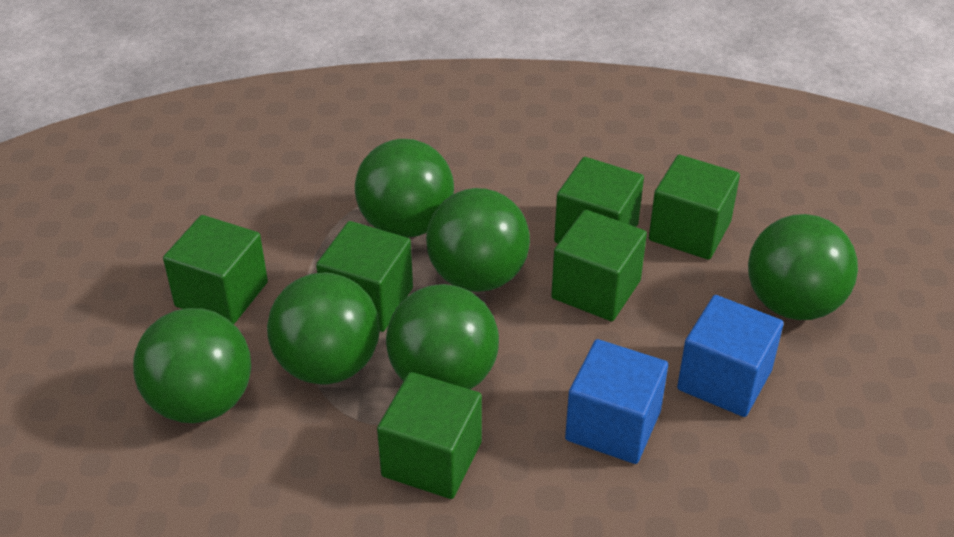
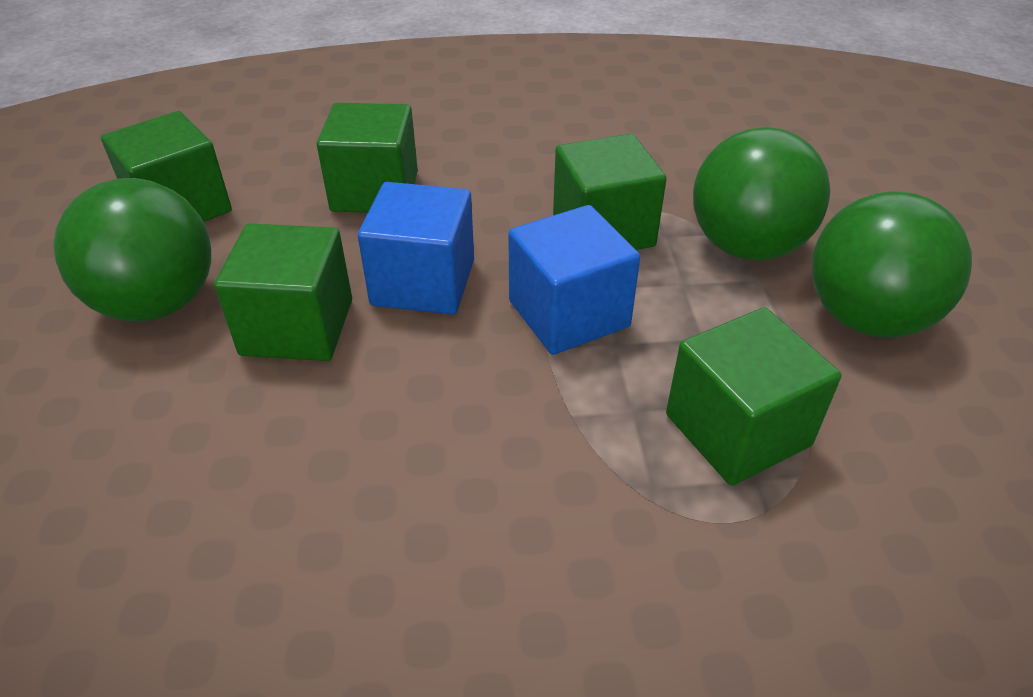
green ball: 6 -> 3
green cube: 6 -> 5

